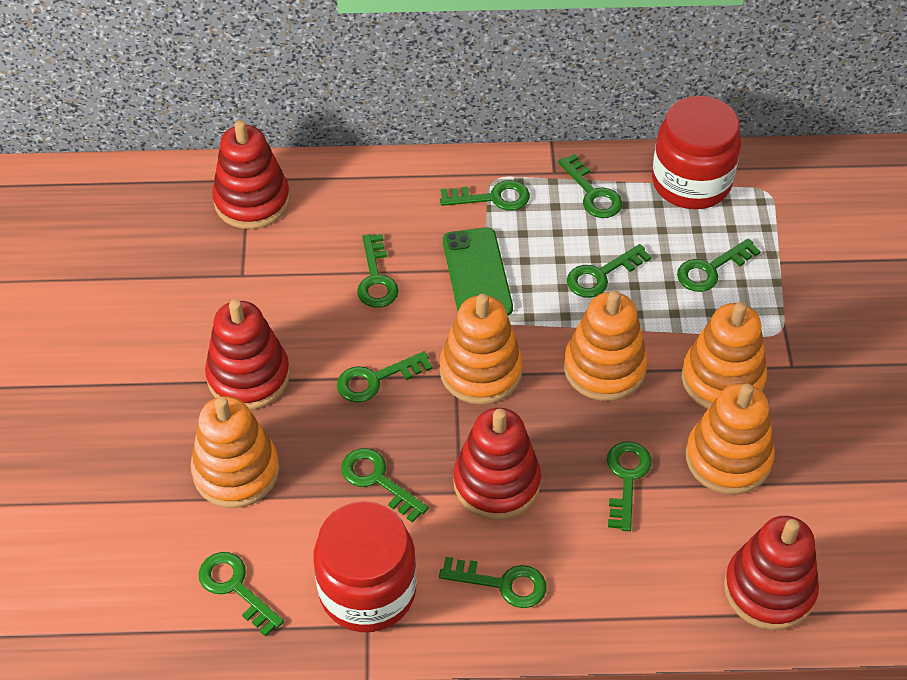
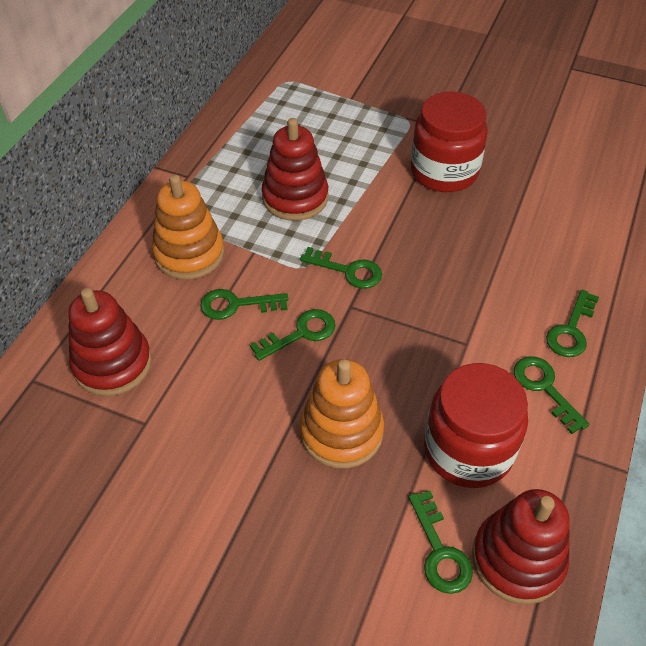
green key: 10 -> 6
green phone: 1 -> 0
orange stacking toy: 5 -> 2
red stacking toy: 4 -> 3

